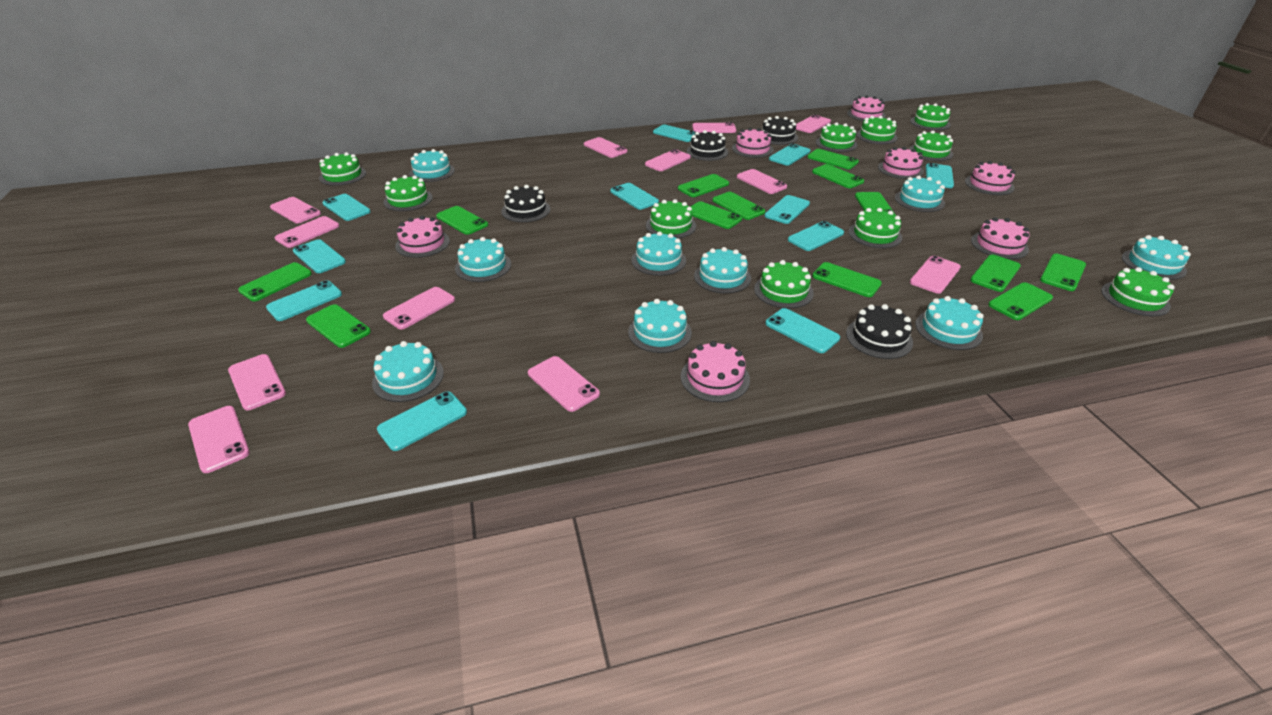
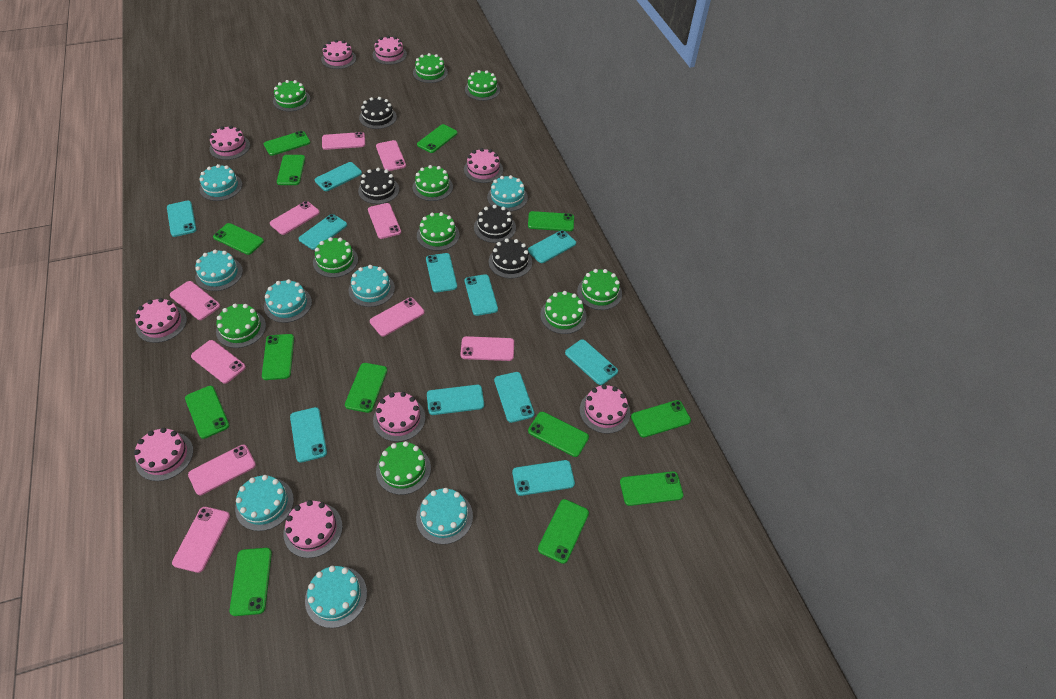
pink cake: 7 -> 9
pink phone: 12 -> 10
turquoise cake: 9 -> 8

